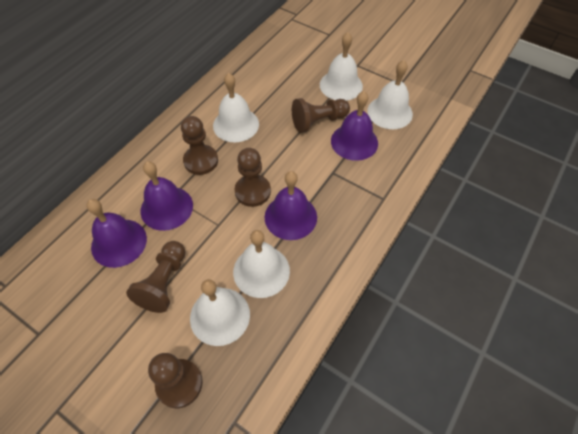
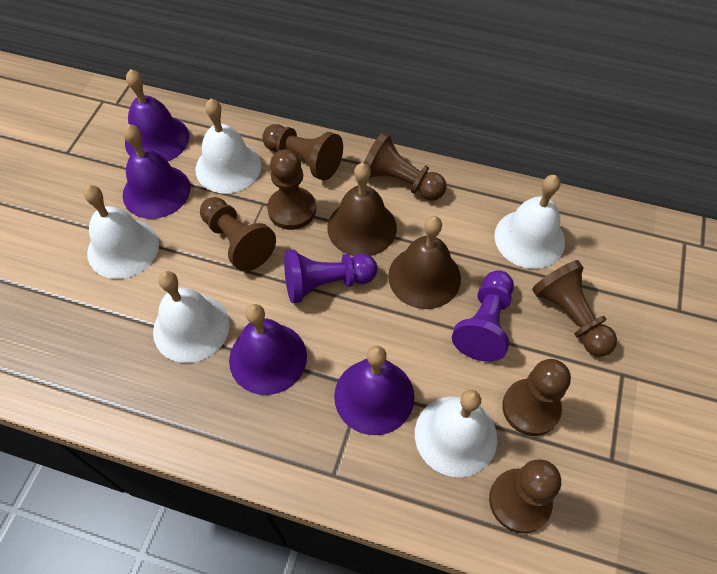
brown bell: 0 -> 2
brown pawn: 5 -> 7
purple pawn: 0 -> 2

